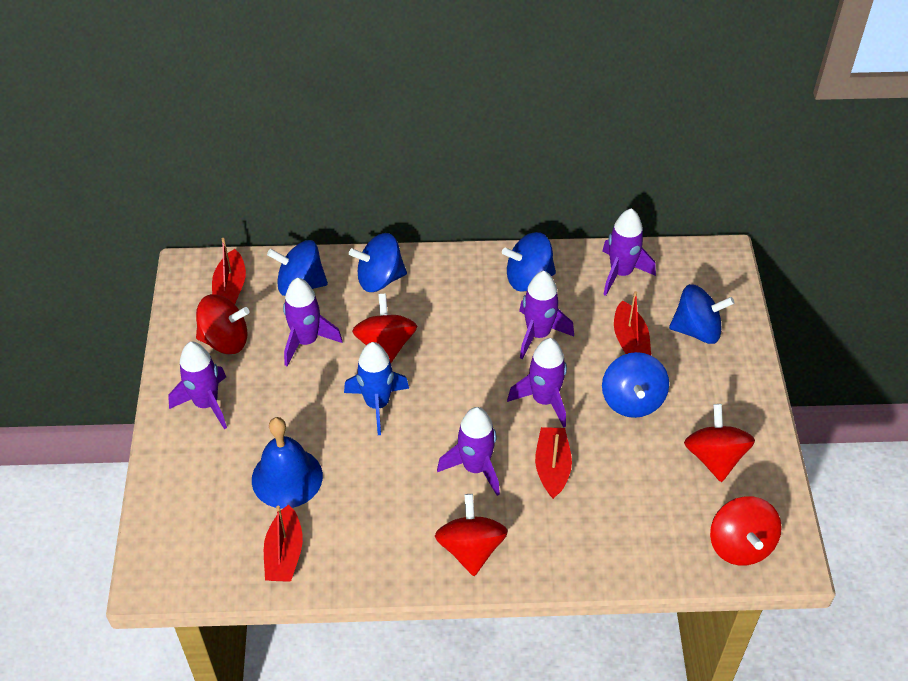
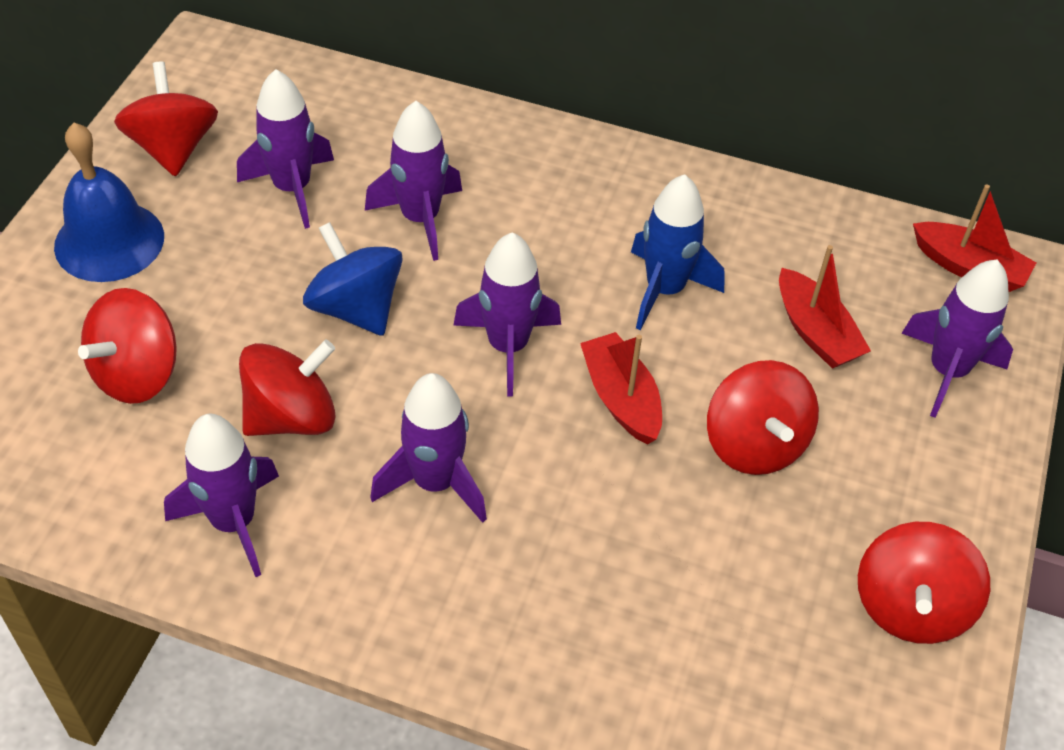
blue spinning top: 5 -> 1
red boat: 4 -> 3

